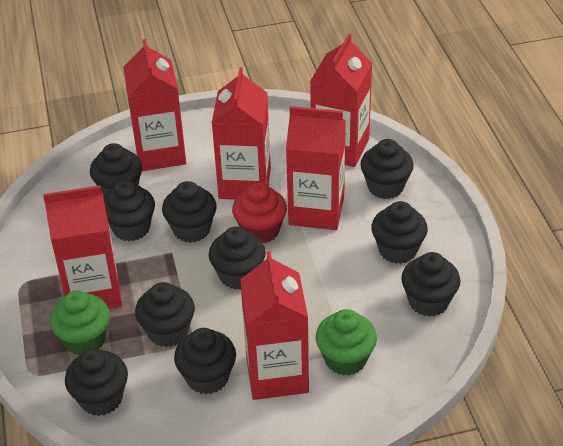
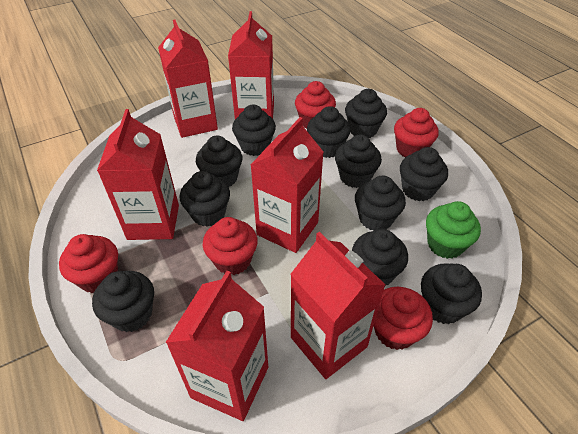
black cupcake: 10 -> 11
green cupcake: 2 -> 1
red cupcake: 1 -> 5

